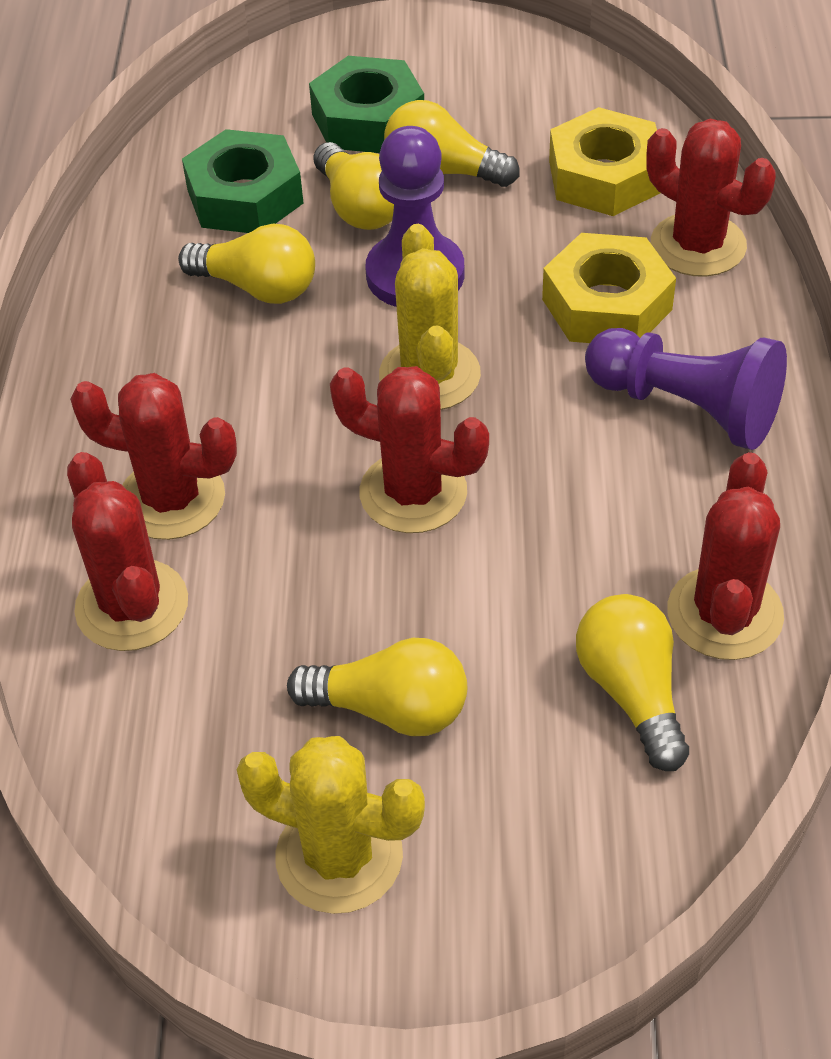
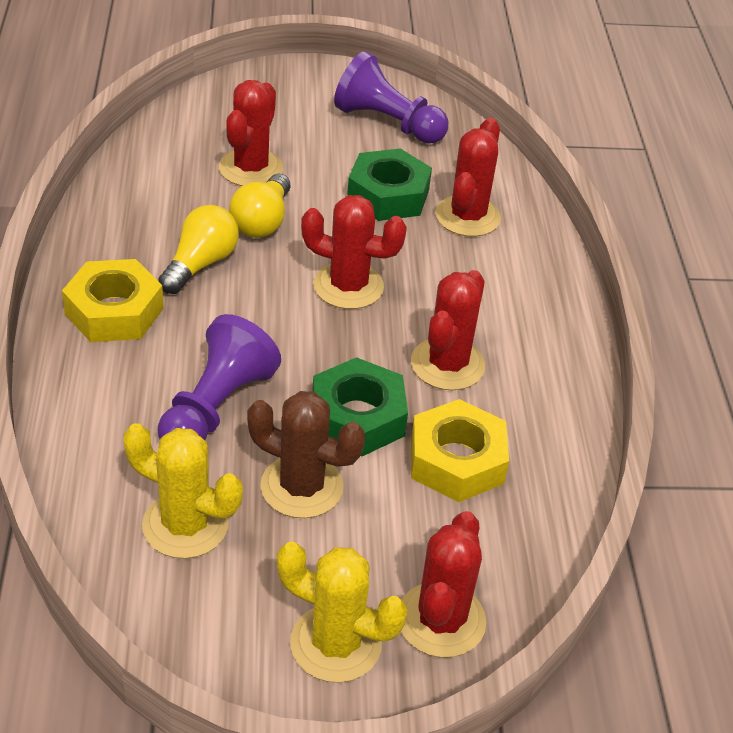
brown cactus: 0 -> 1
yellow light bulb: 5 -> 2

